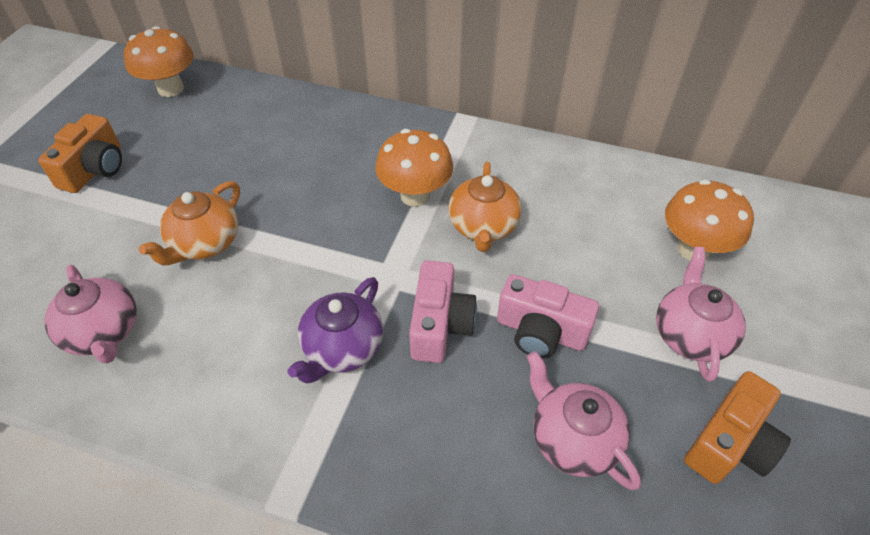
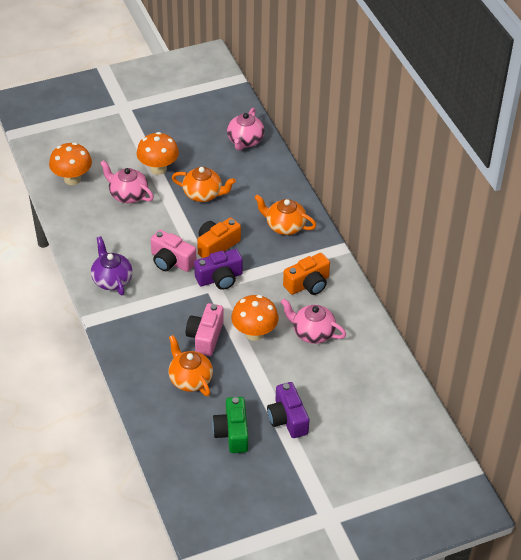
green camera: 0 -> 1
orange teapot: 2 -> 3
purple camera: 0 -> 2

